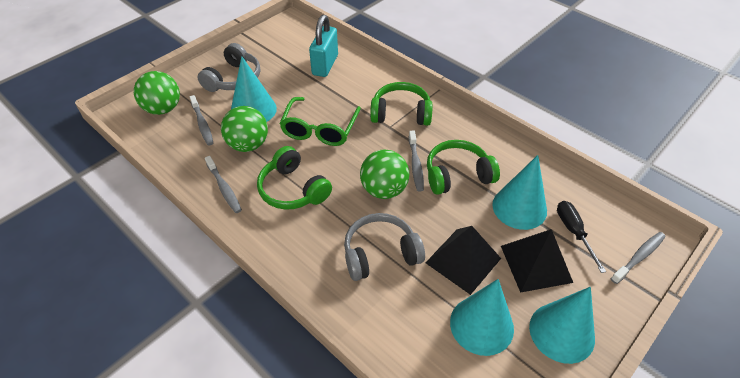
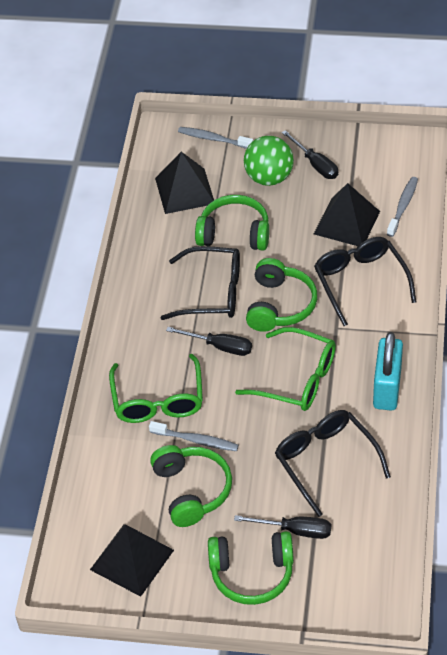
black glasses: 0 -> 3
black pyramid: 2 -> 3
black screwdriver: 1 -> 3
green ball: 3 -> 1
green glasses: 1 -> 2
green headphones: 3 -> 4
grey headphones: 2 -> 0
grey toothbrush: 4 -> 3
turquoise cone: 4 -> 0

